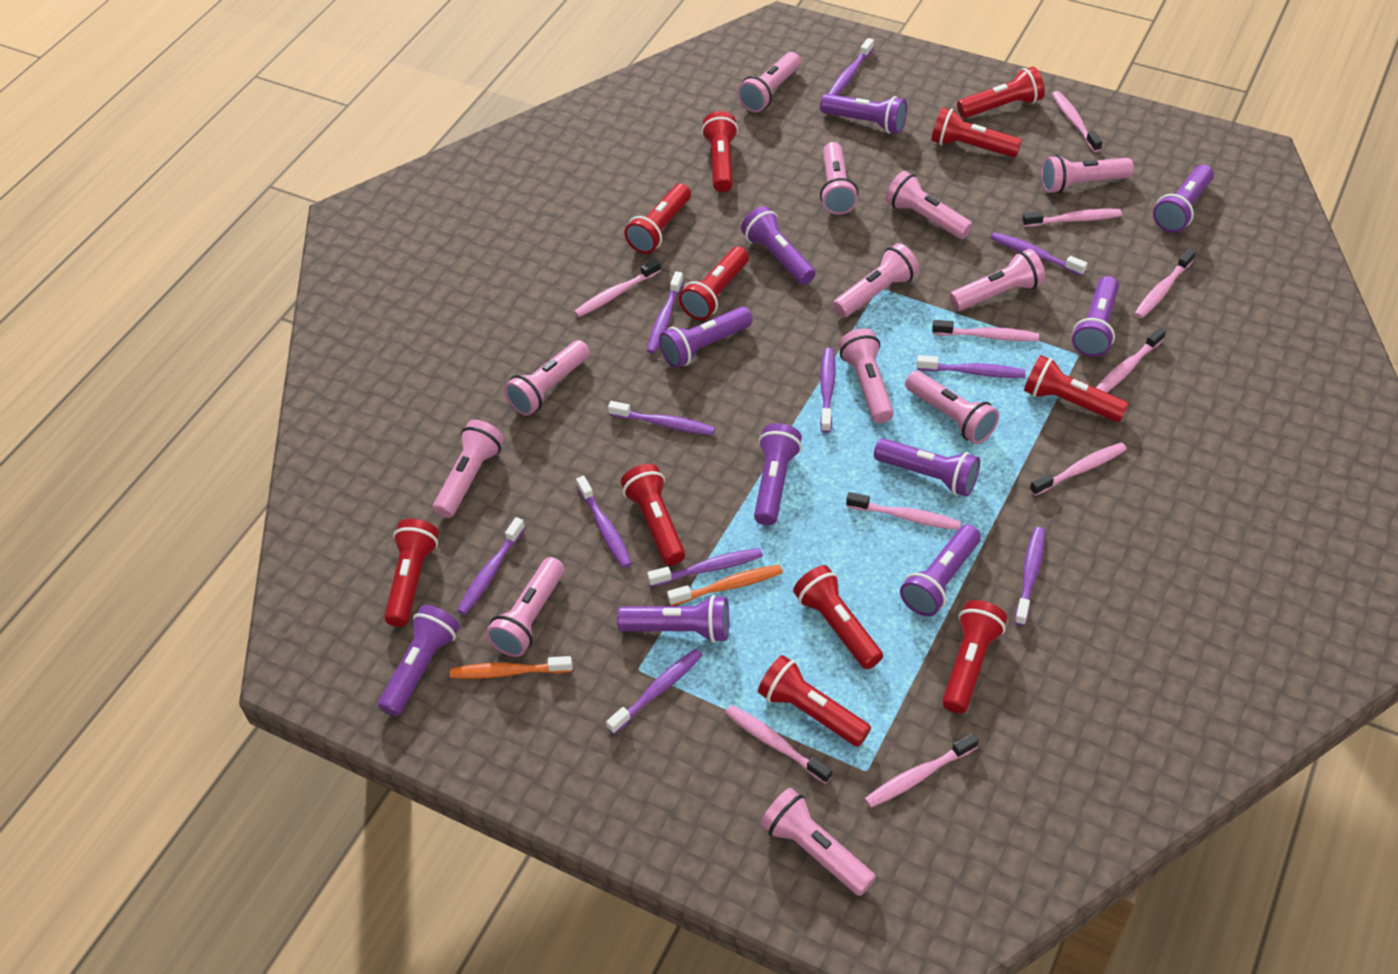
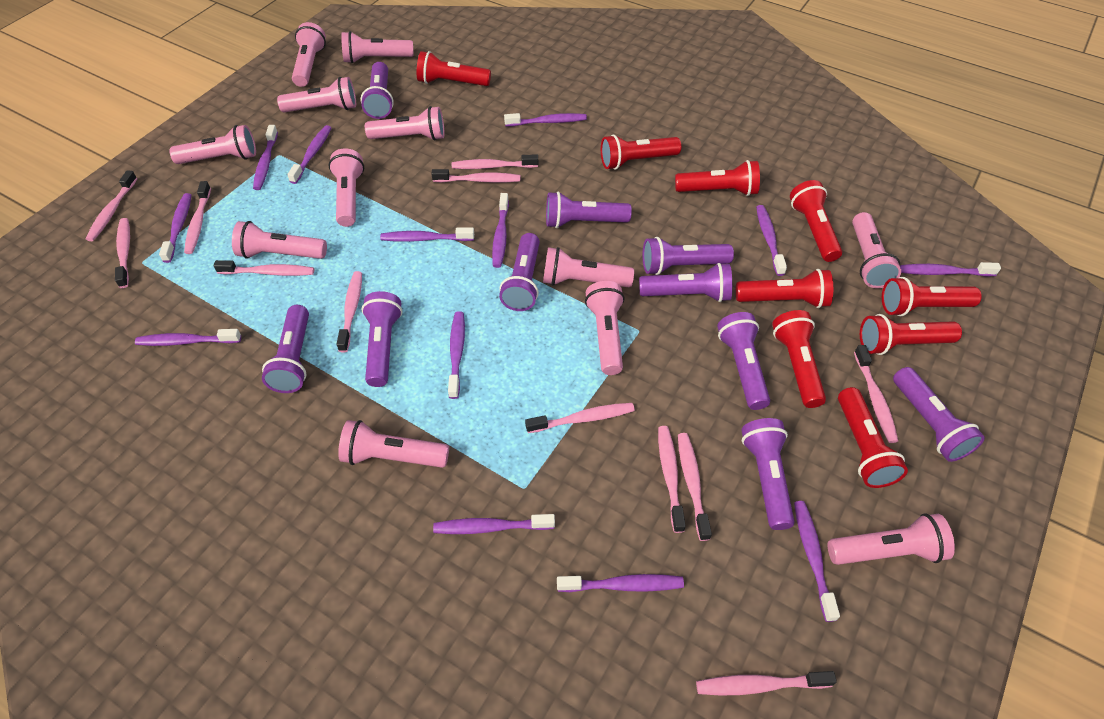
orange toothbrush: 2 -> 0
pink toothbrush: 10 -> 12
purple toothbrush: 11 -> 13
red flashlight: 11 -> 9

